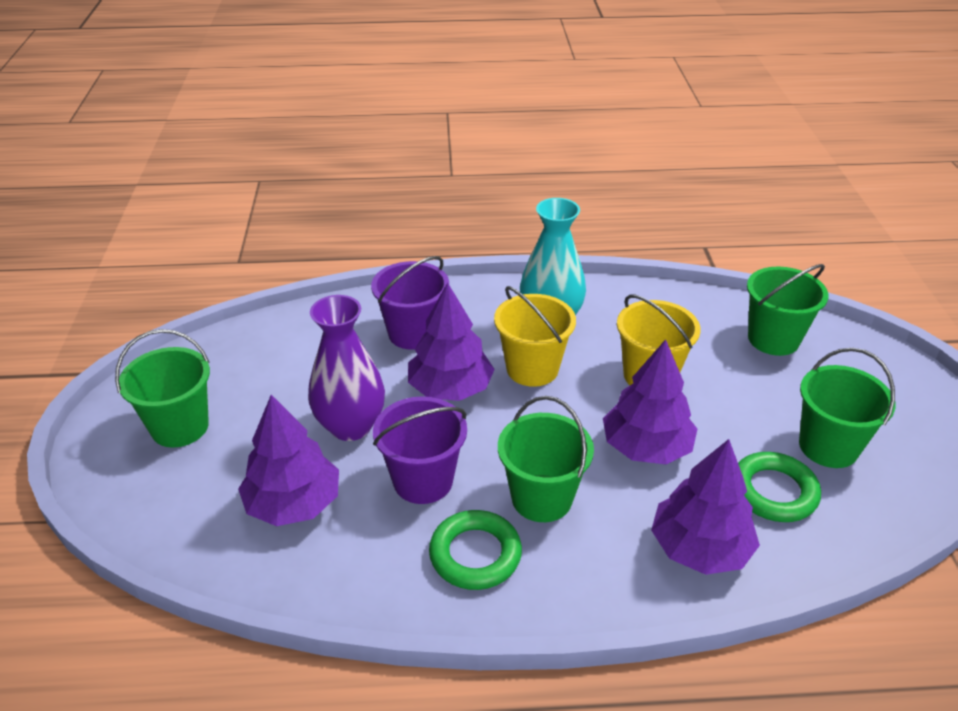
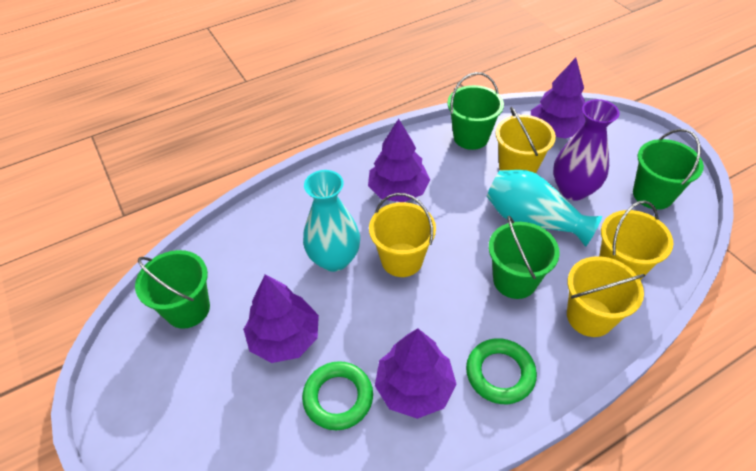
purple bucket: 2 -> 0
turquoise vase: 1 -> 2
yellow bucket: 2 -> 4

